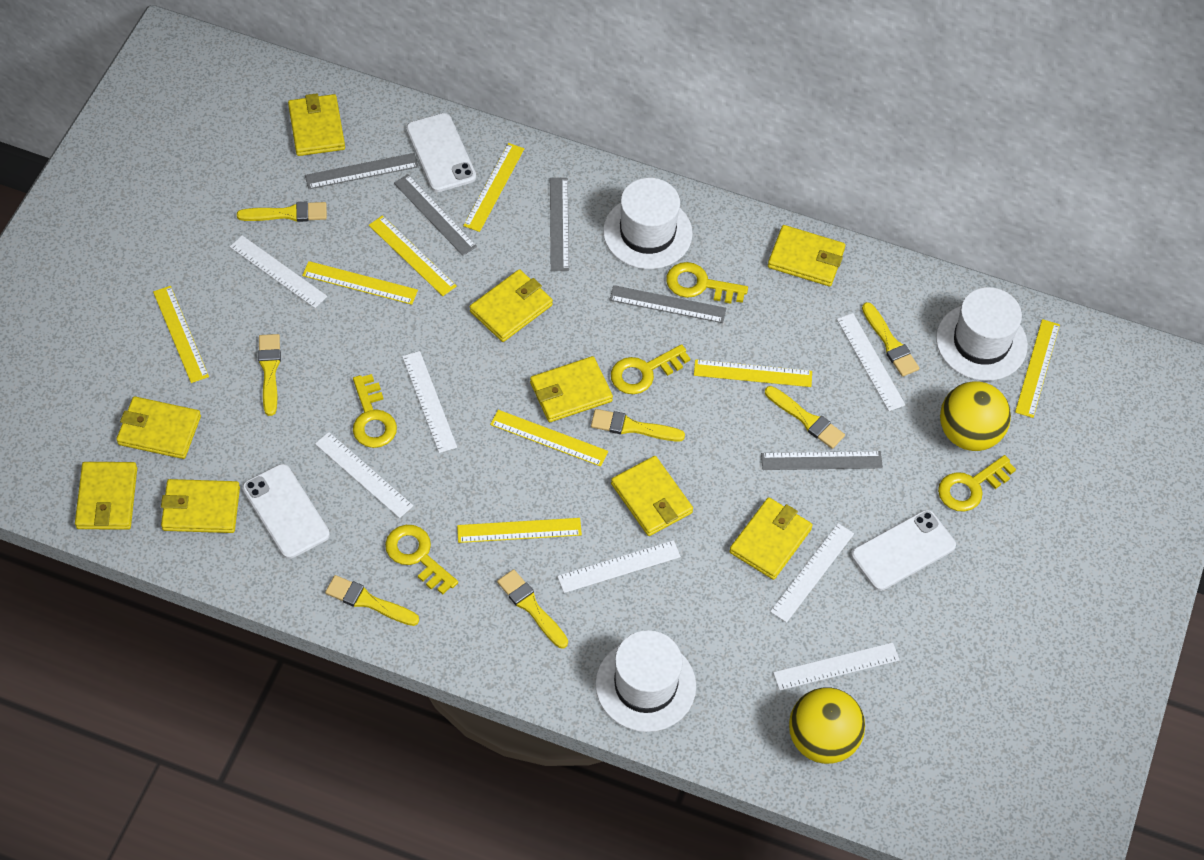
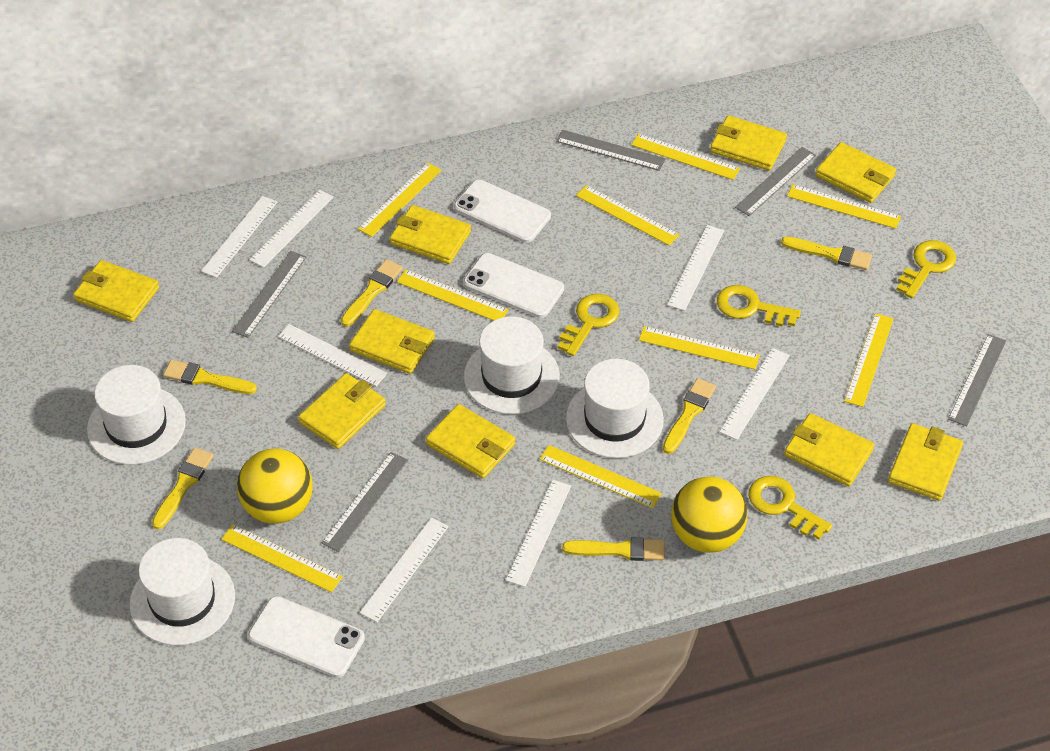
white hat: 3 -> 4
yellow brush: 7 -> 6
yellow key: 5 -> 4
yellow ruler: 8 -> 9

